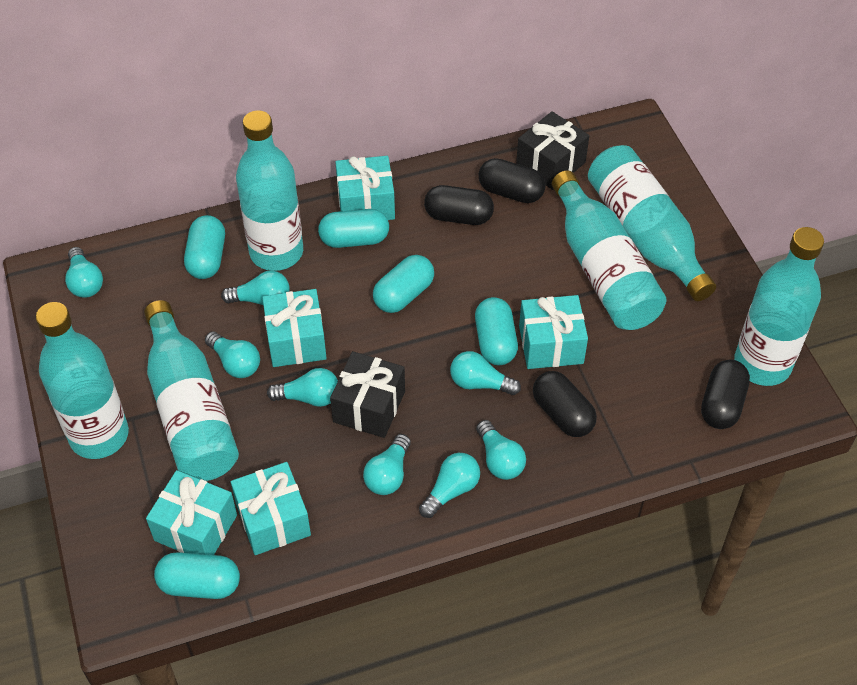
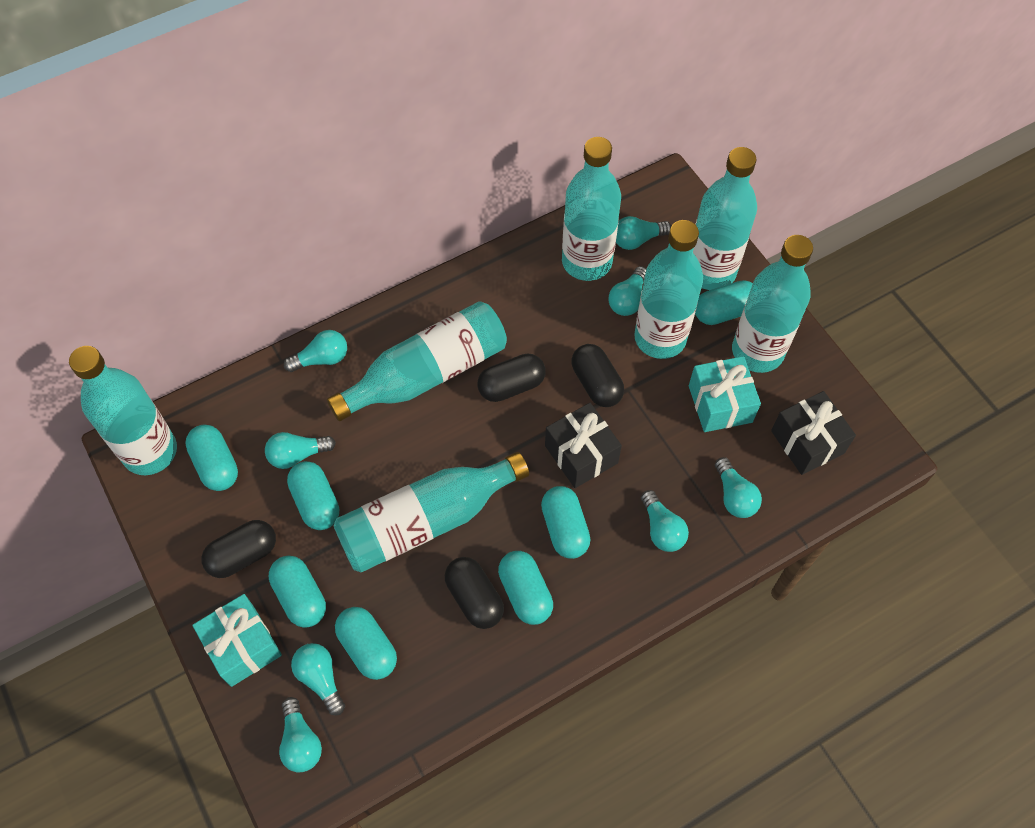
turquoise bottle: 6 -> 7
turquoise capsule: 5 -> 7
turquoise gift: 5 -> 2

